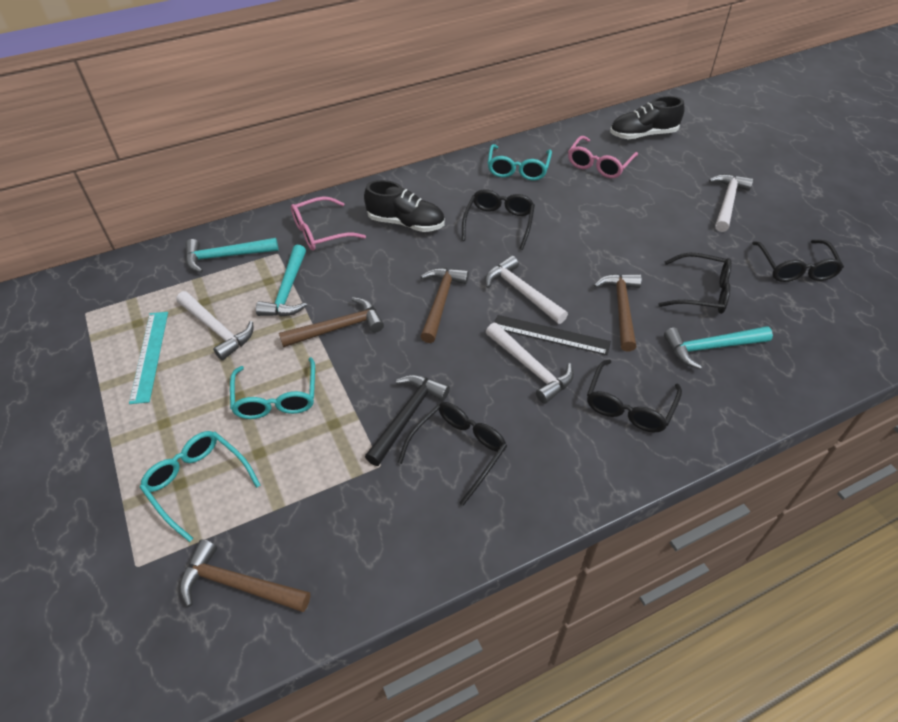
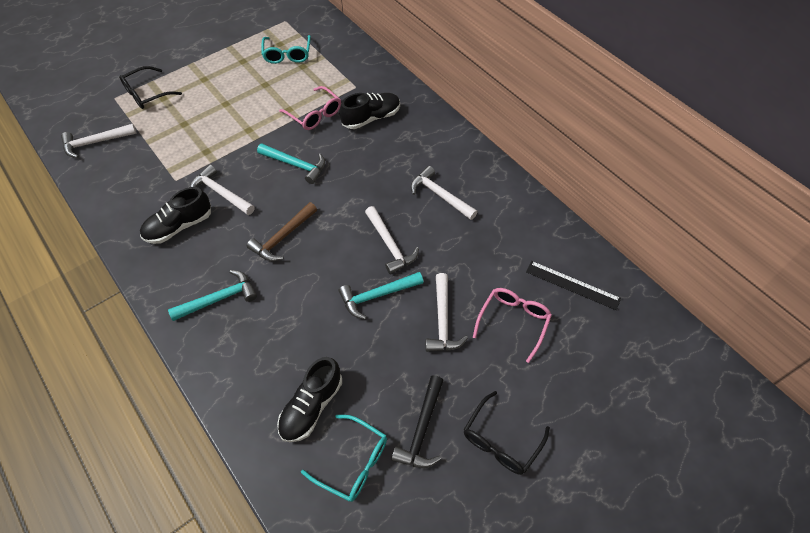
black glasses: 5 -> 2
black shoe: 2 -> 3
brown hammer: 4 -> 1
turquoise glasses: 3 -> 2
turquoise ruler: 1 -> 0
white hammer: 4 -> 5

